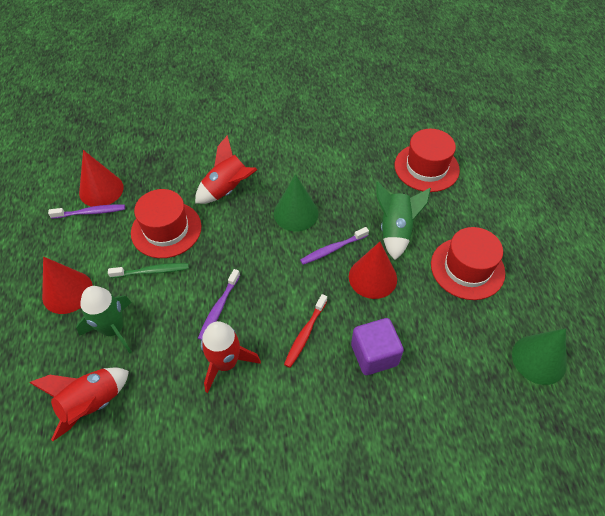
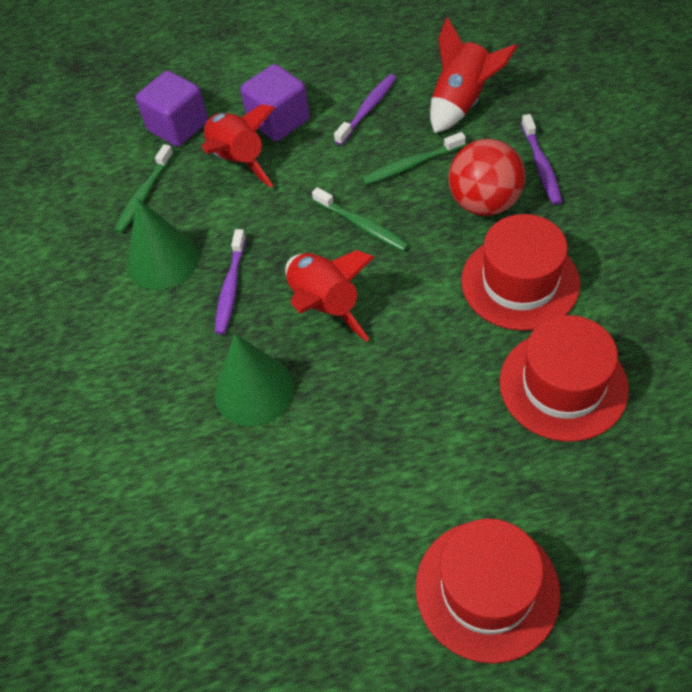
green rocket: 2 -> 0
green toothbrush: 1 -> 3
purple cube: 1 -> 2
red ball: 0 -> 1
red cone: 3 -> 0
red toothbrush: 1 -> 0

